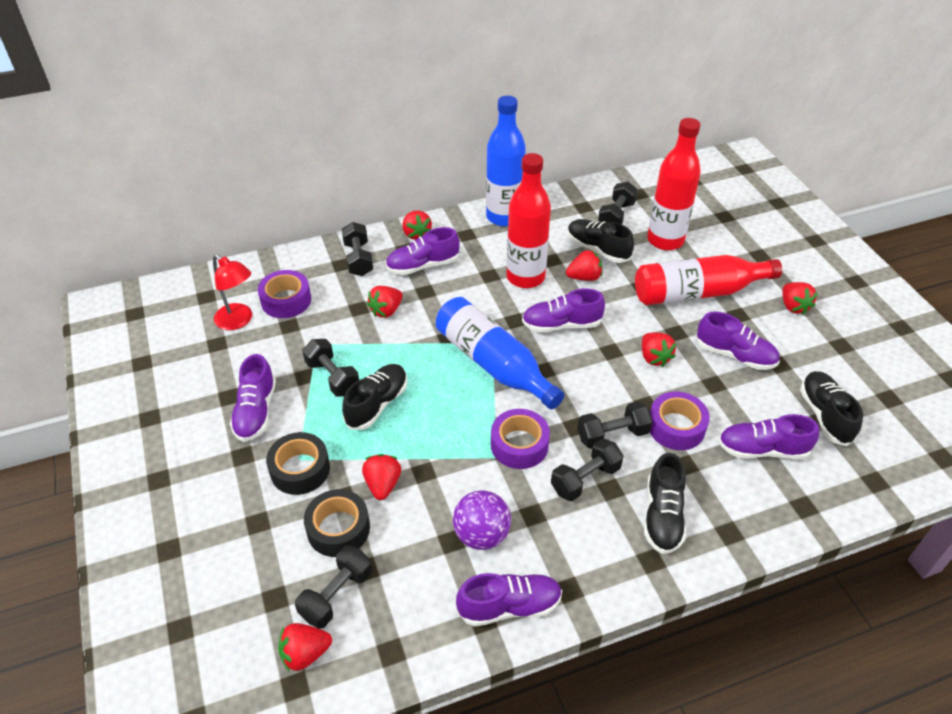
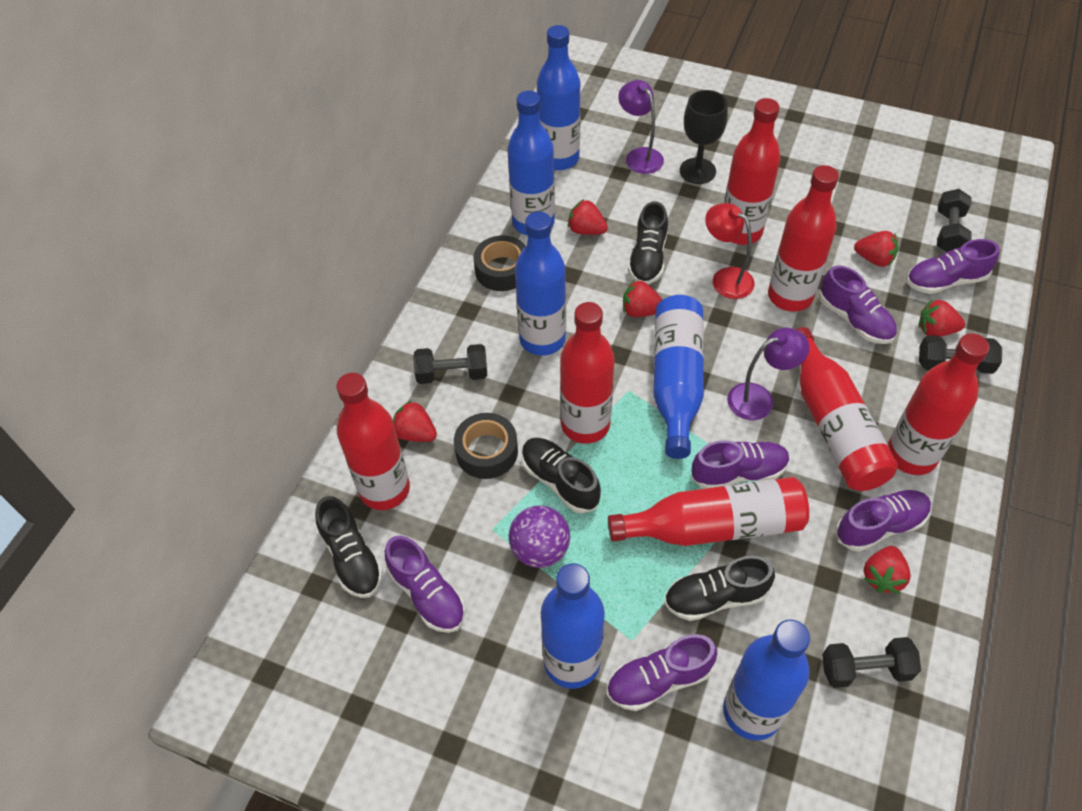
black dumbbell: 6 -> 4
black goblet: 0 -> 1
blue bottle: 2 -> 6
purple lamp: 0 -> 2
purple tape: 3 -> 0
red bottle: 3 -> 7
red strawberry: 7 -> 6

